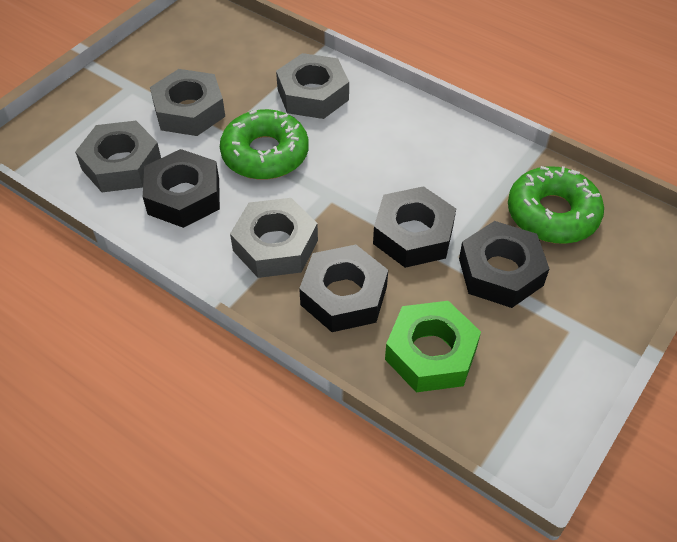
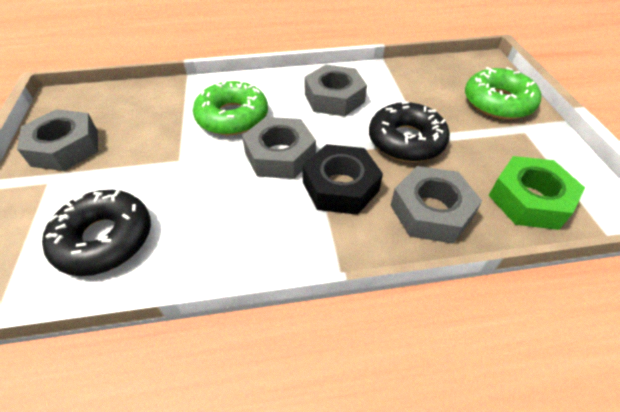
black donut: 0 -> 2
black nut: 4 -> 1

